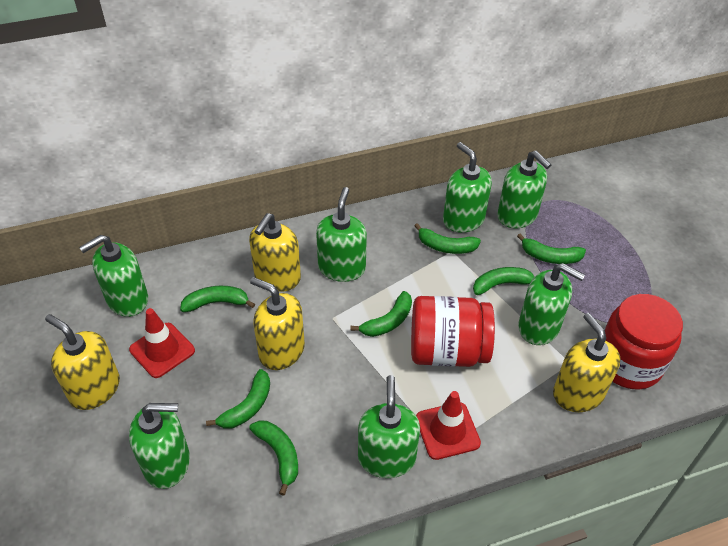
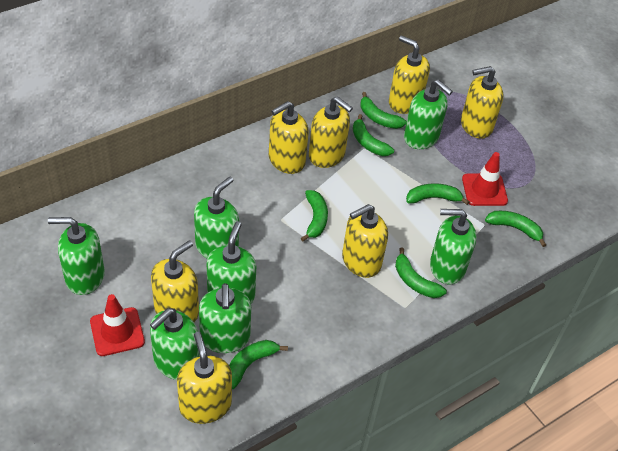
red jar: 2 -> 0
yellow soap dispenser: 4 -> 7

